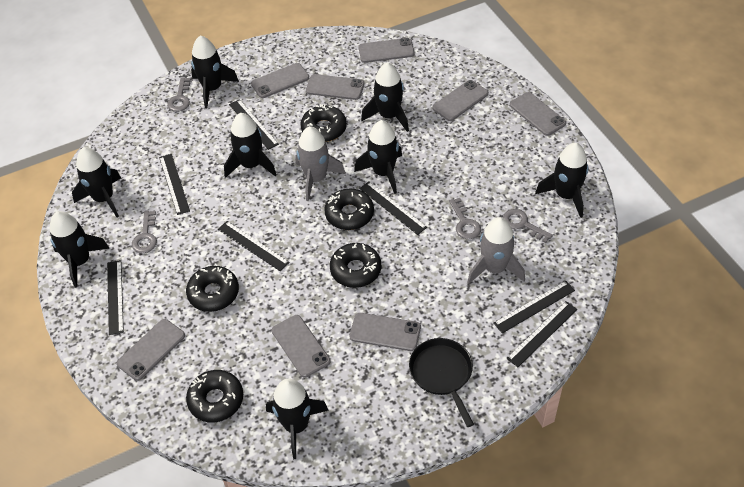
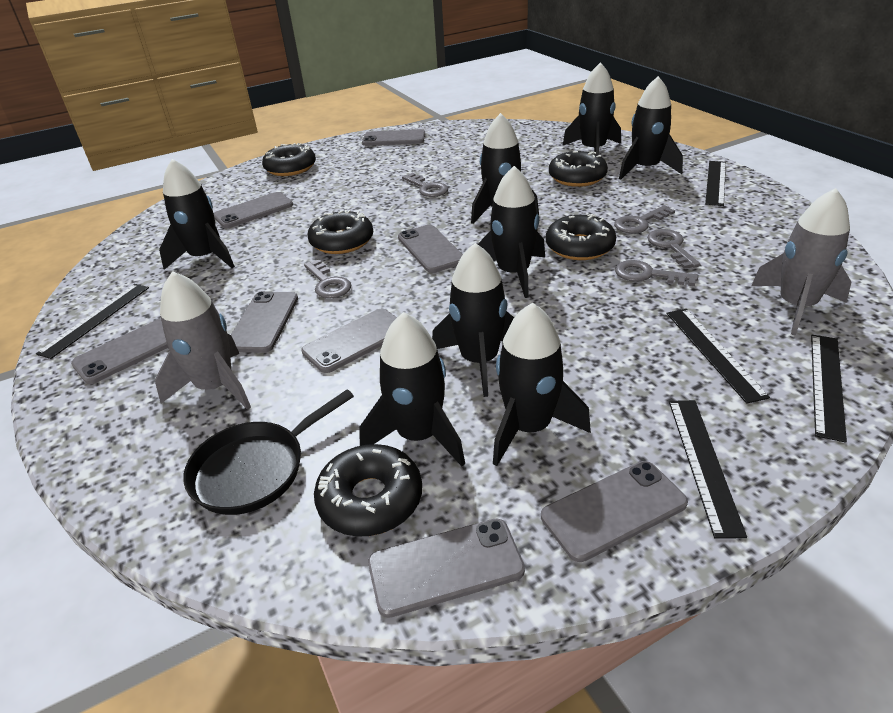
black ruler: 7 -> 5
grey key: 4 -> 5

